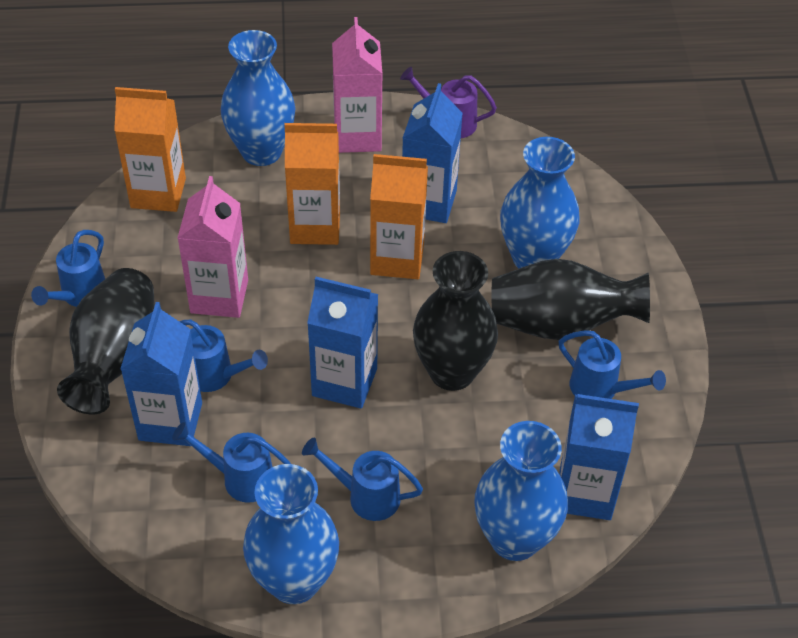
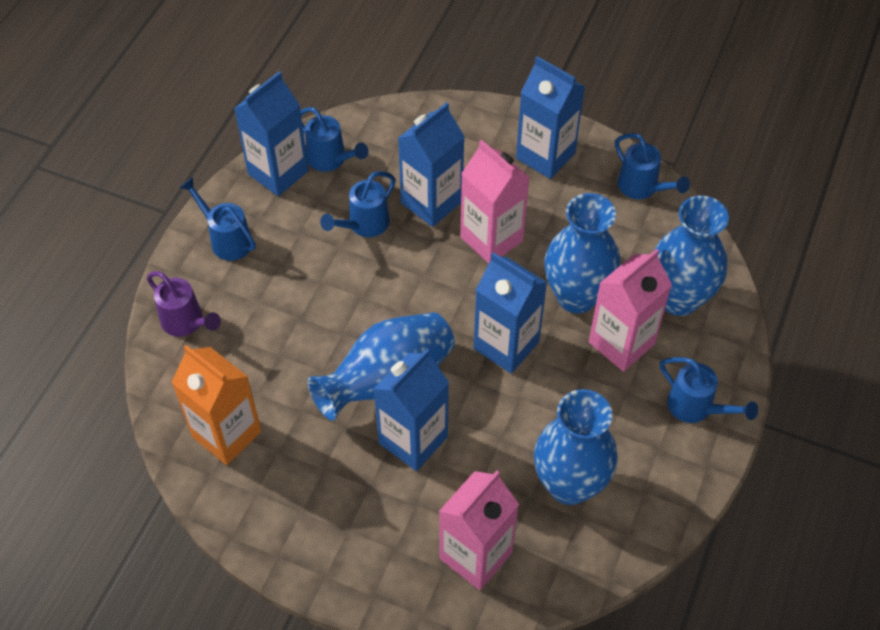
black vase: 3 -> 0
blue carton: 4 -> 5
orange carton: 3 -> 1
pink carton: 2 -> 3

